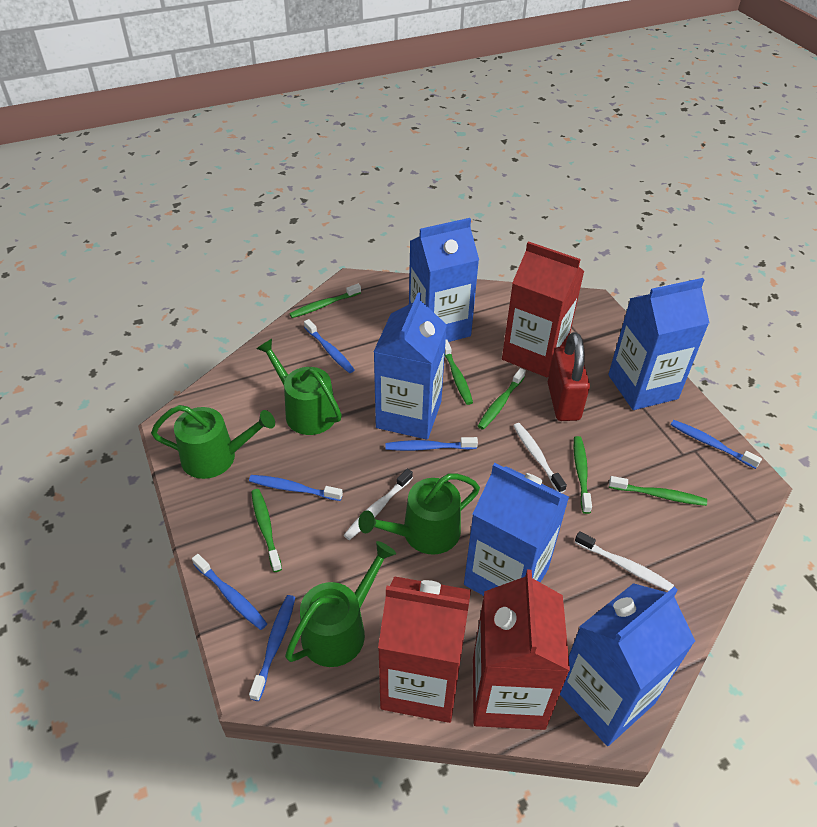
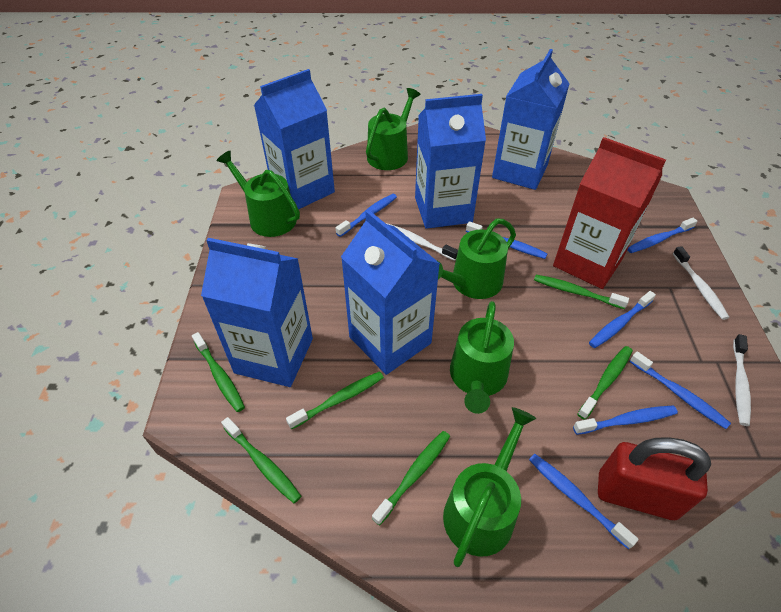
blue toothbrush: 6 -> 7
green watering can: 4 -> 5
red carton: 3 -> 1

